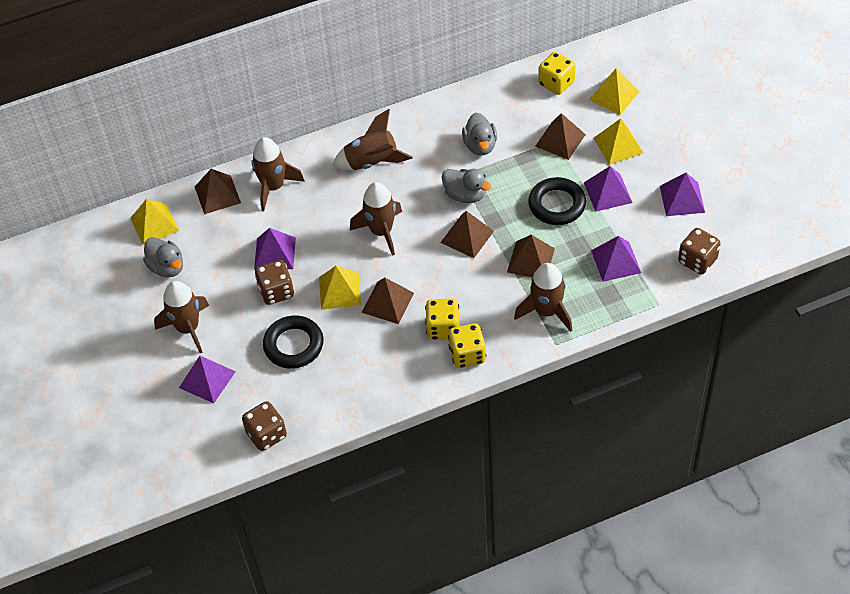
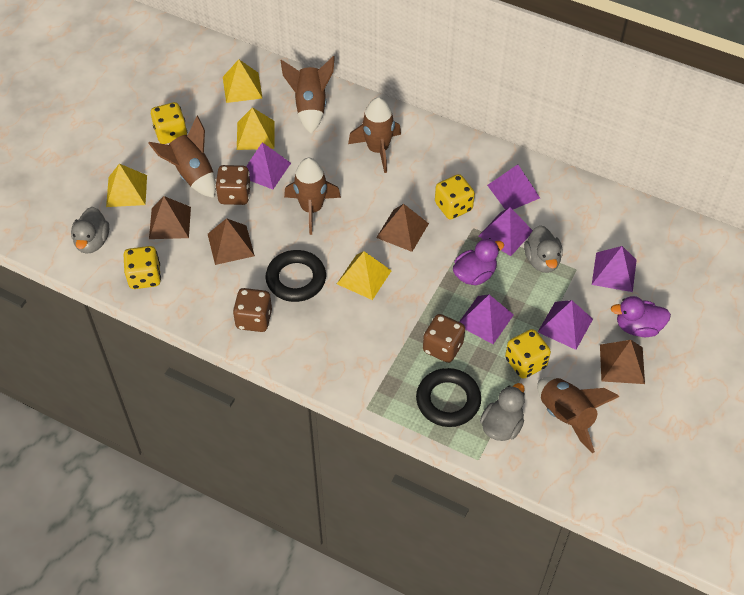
brown pyramid: 5 -> 4
purple duck: 0 -> 2
purple pyramid: 5 -> 6
yellow dice: 3 -> 4

